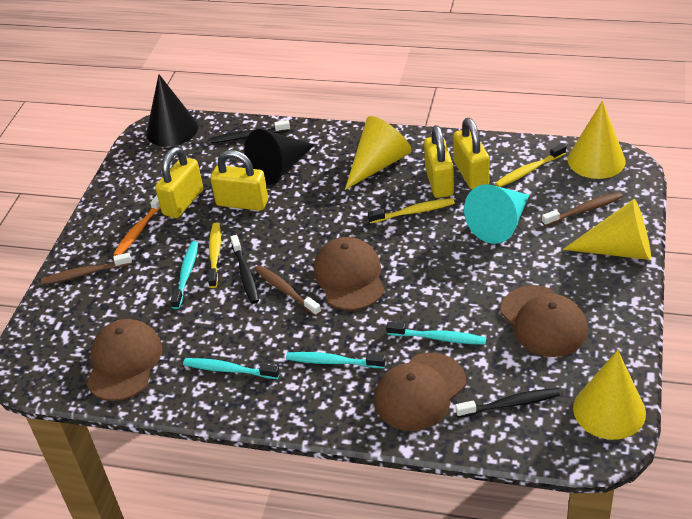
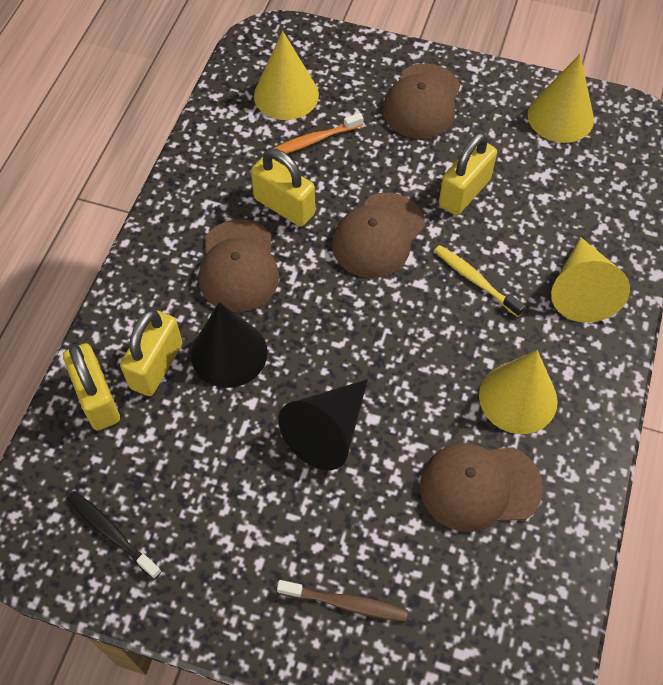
black toothbrush: 3 -> 1
brown toothbrush: 3 -> 1
turquoise cone: 1 -> 0
turquoise toothbrush: 4 -> 0
yellow toothbrush: 3 -> 1

